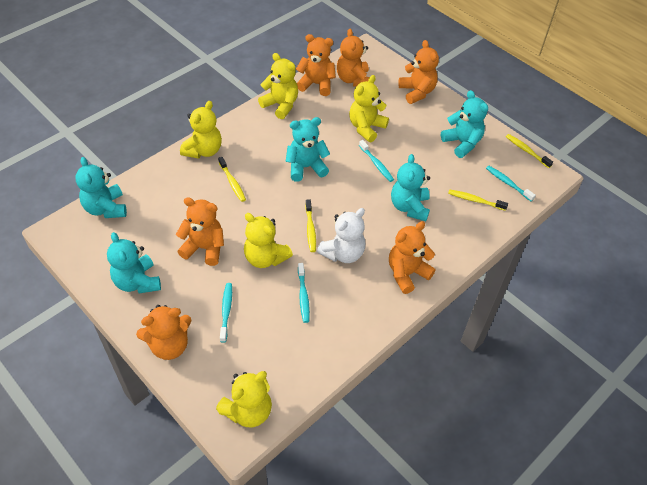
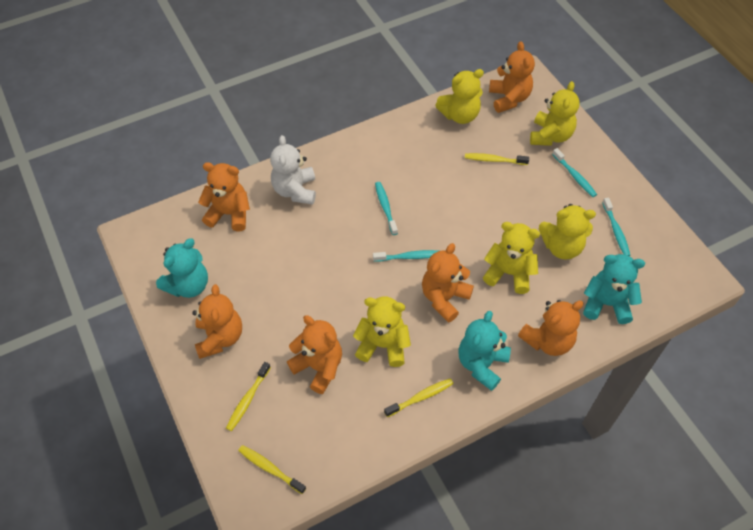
turquoise teddy bear: 5 -> 3

